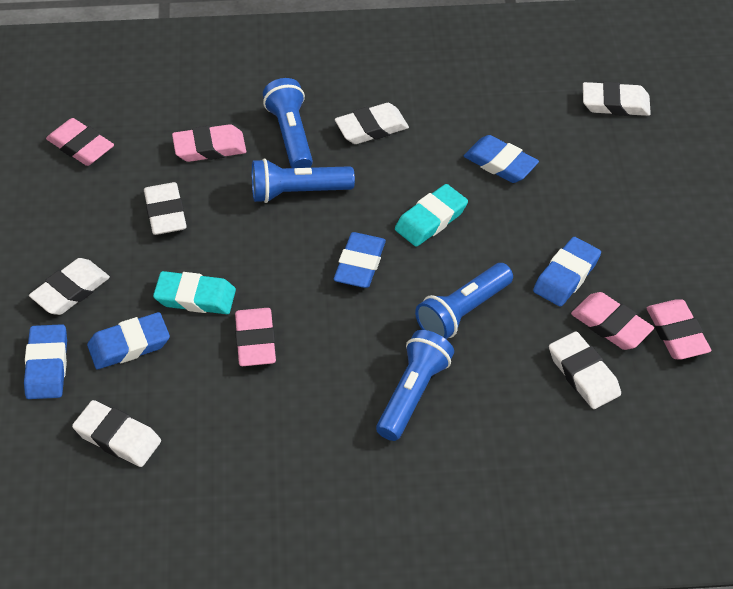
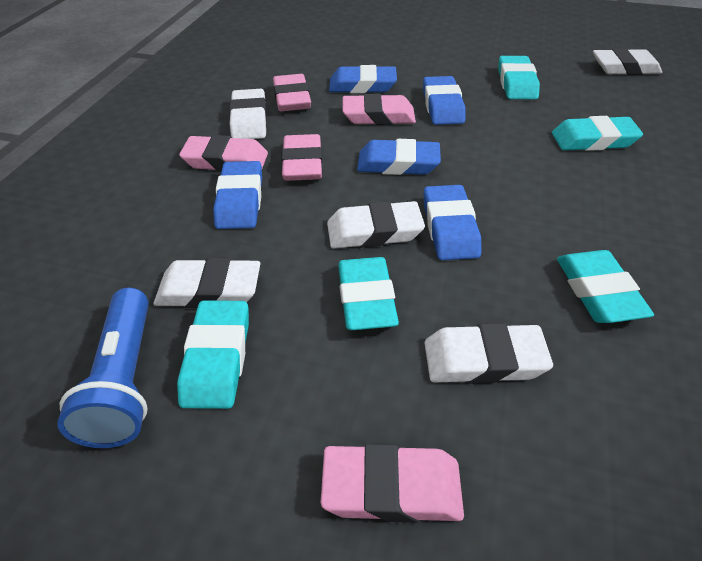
blue flashlight: 4 -> 1
turquoise eraser: 2 -> 5
white eraser: 6 -> 5

